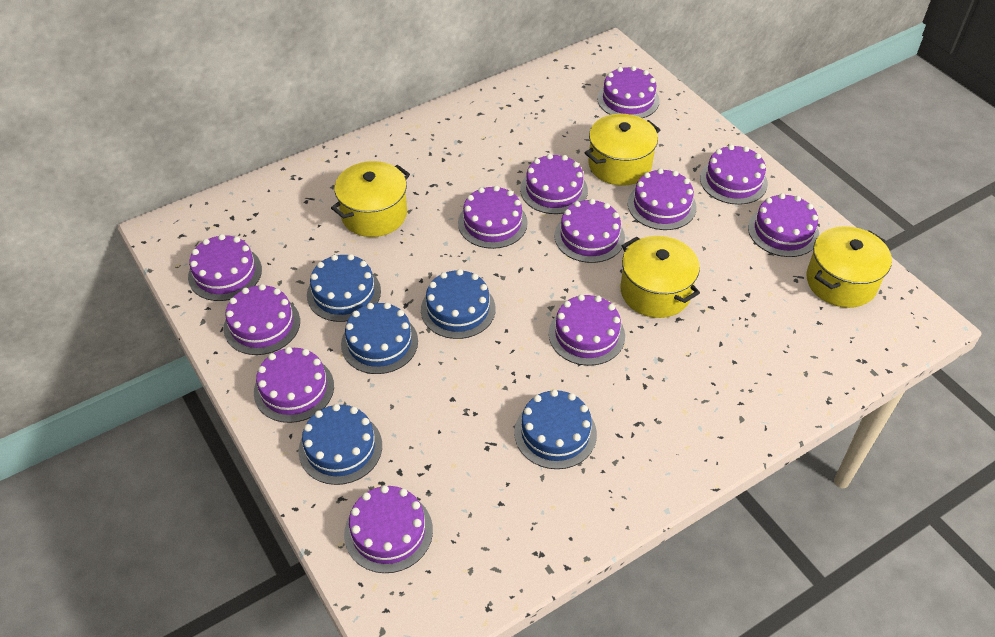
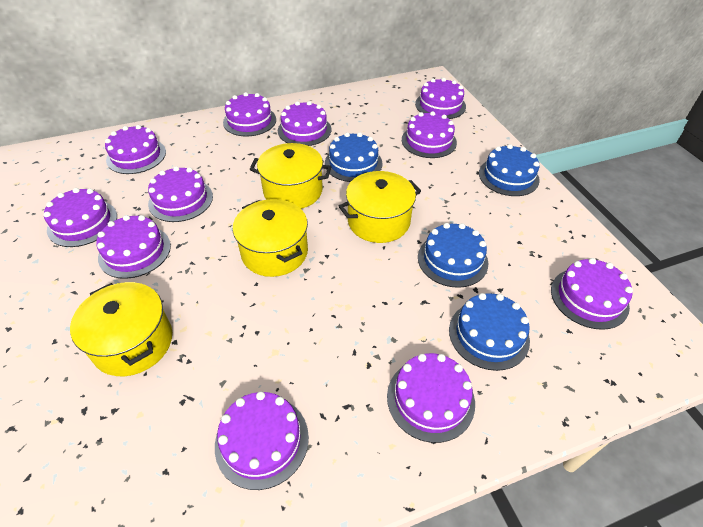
blue cake: 5 -> 4
purple cake: 12 -> 11

